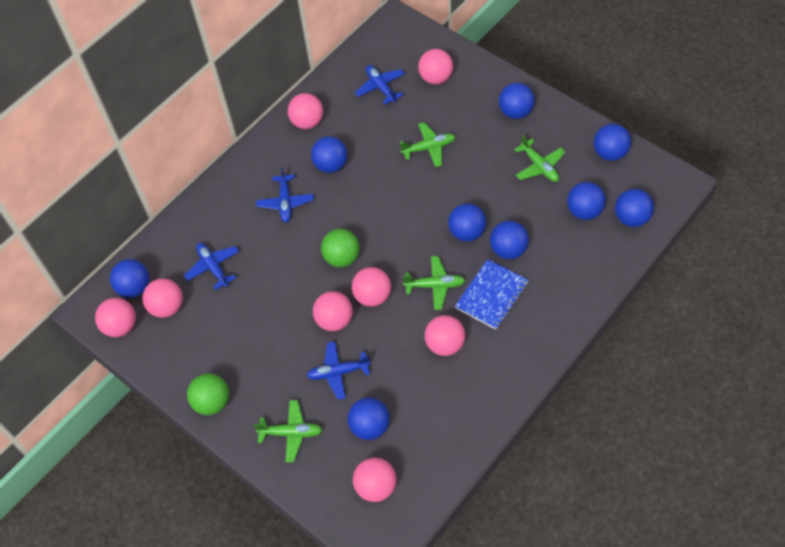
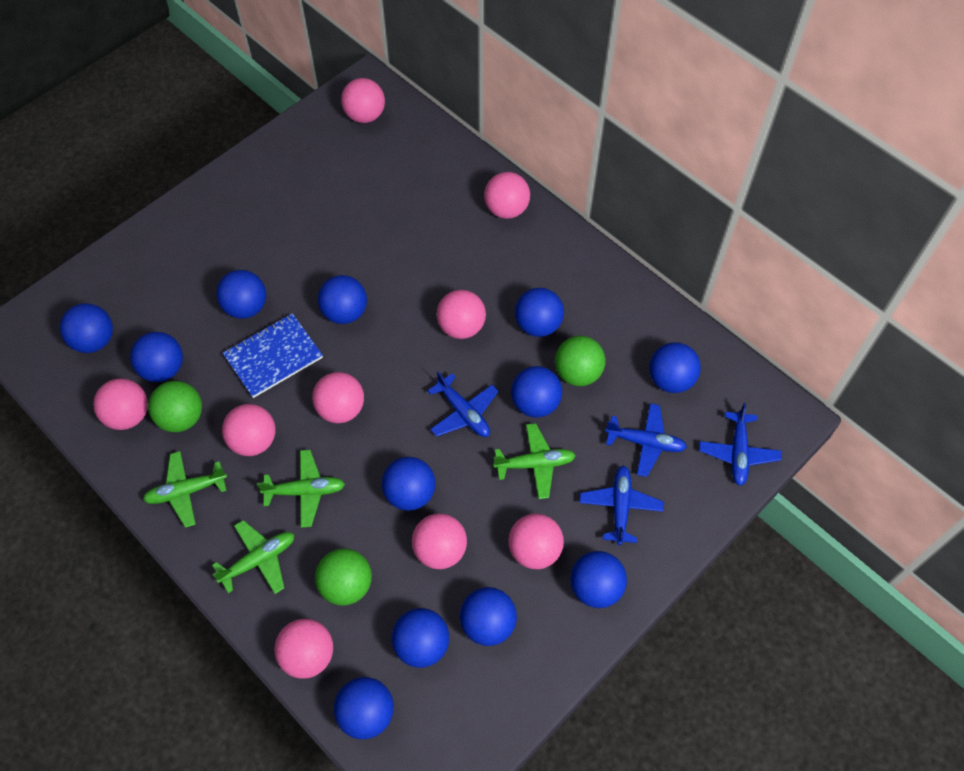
blue ball: 9 -> 12
green ball: 2 -> 3
pink ball: 8 -> 9

